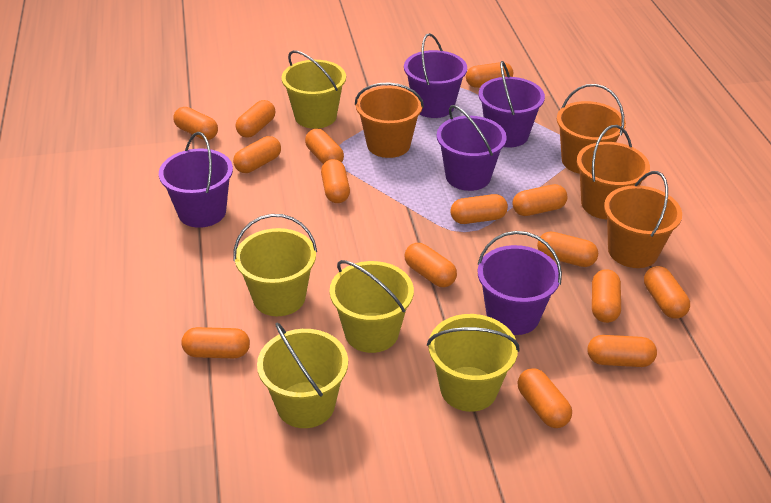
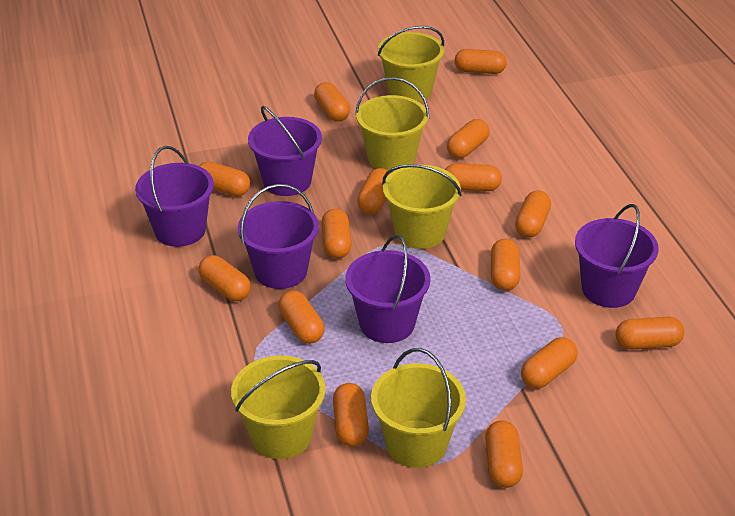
orange bucket: 4 -> 0

